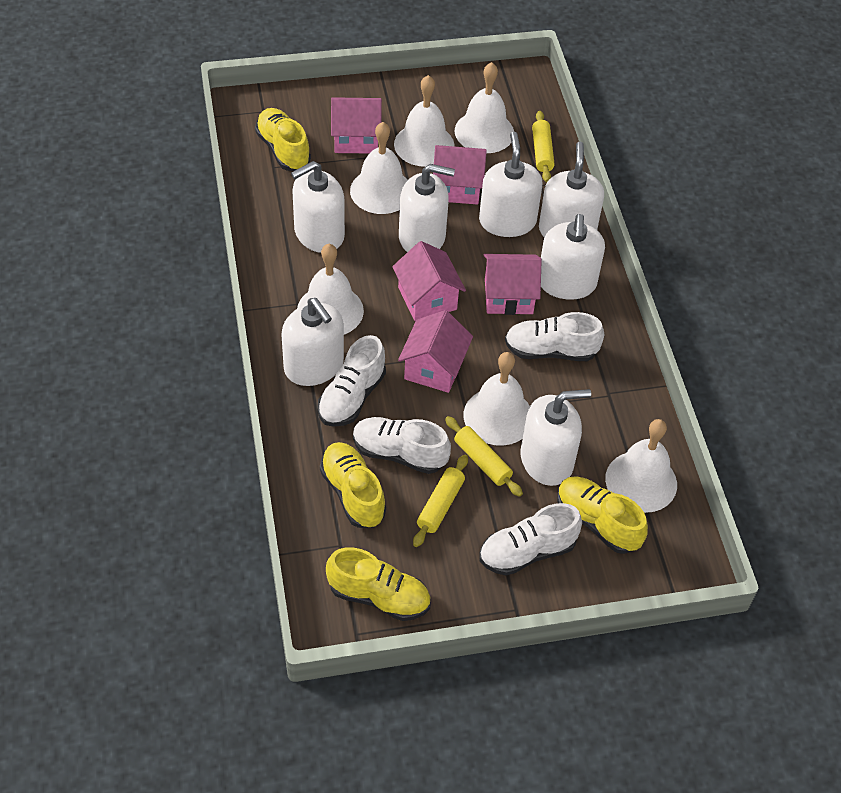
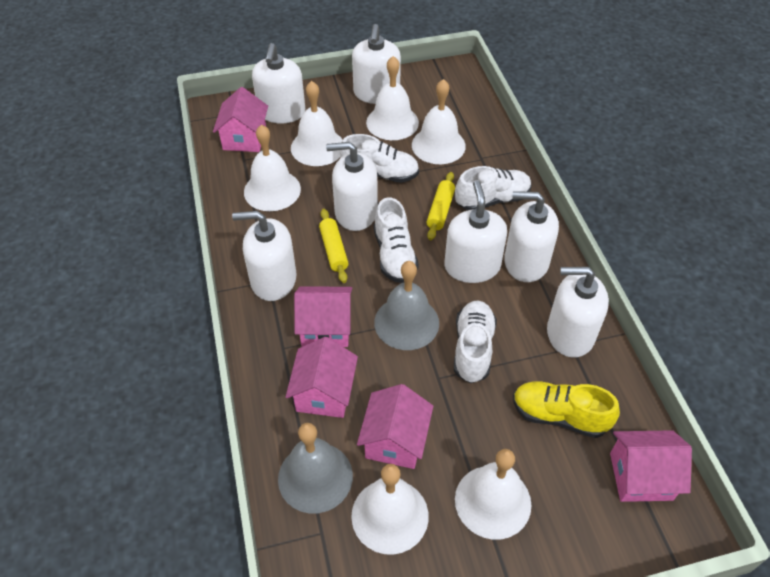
grey bell: 0 -> 2
yellow rolling pin: 3 -> 2
yellow shoe: 4 -> 1

